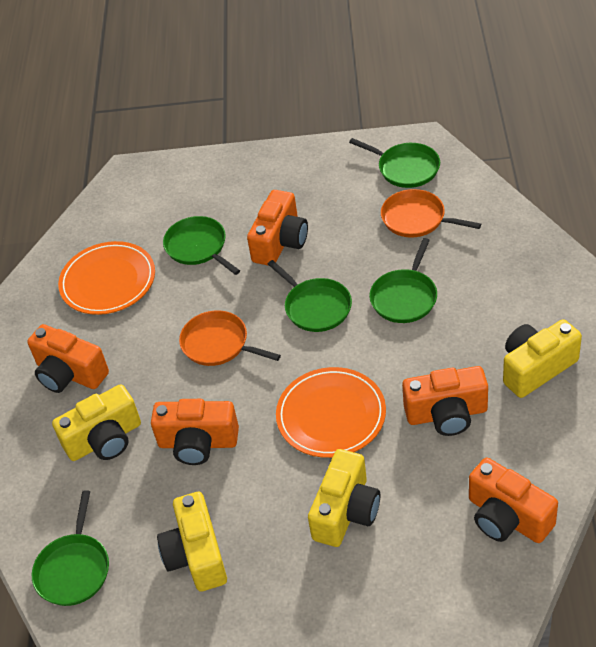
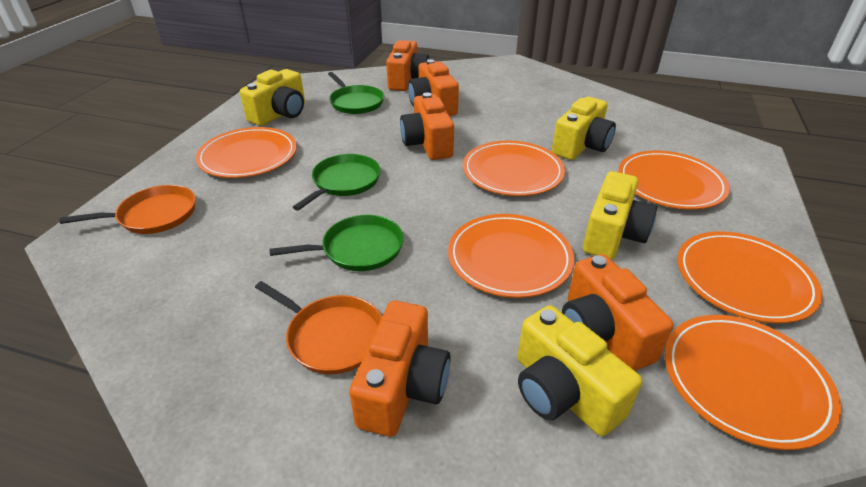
green pan: 5 -> 3
orange plate: 2 -> 6

